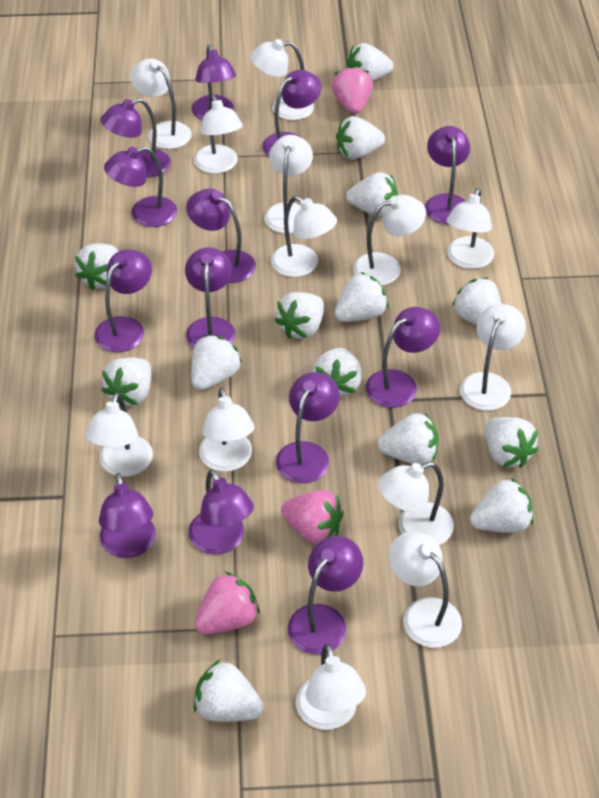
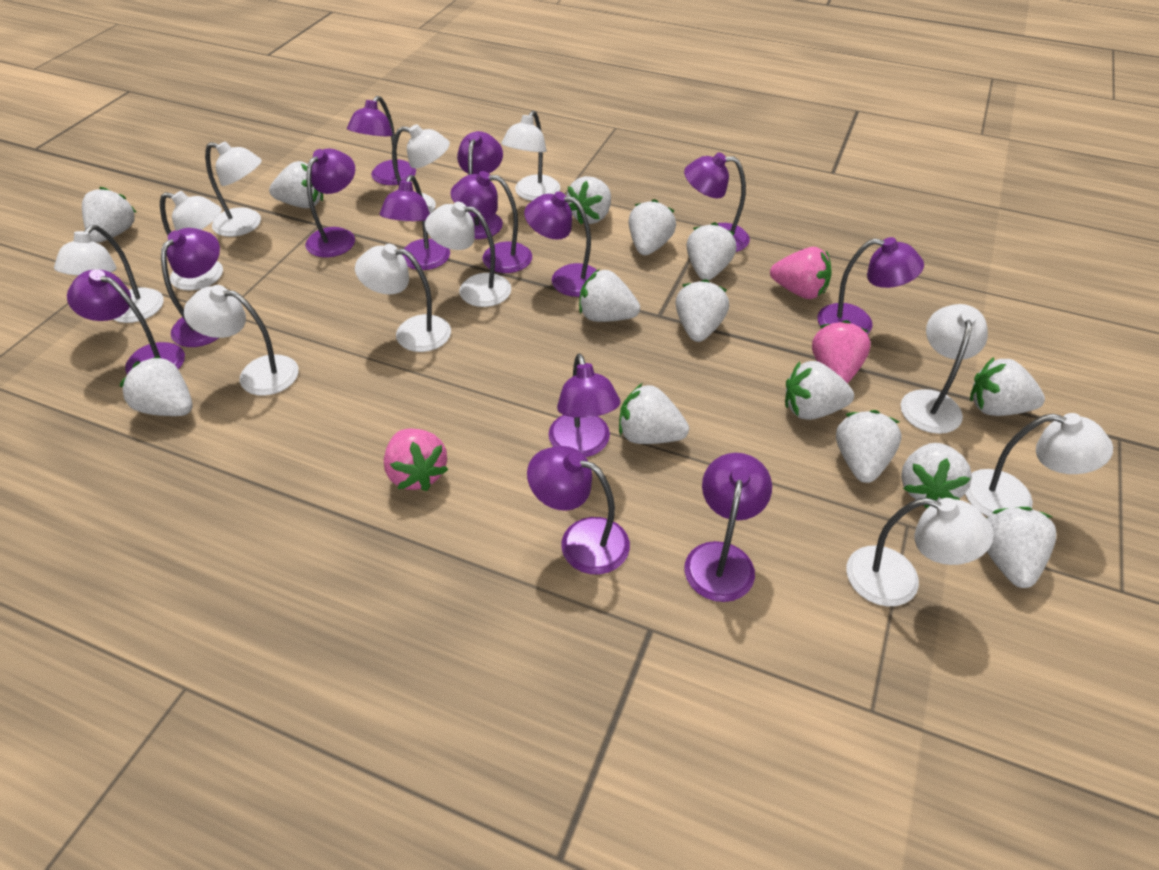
white lamp: 13 -> 11

